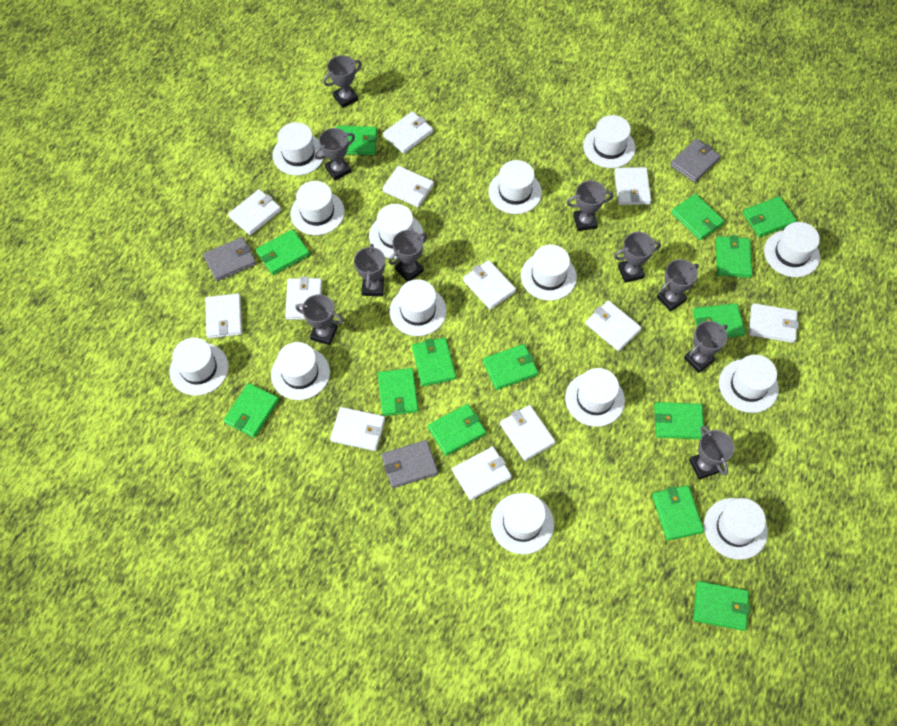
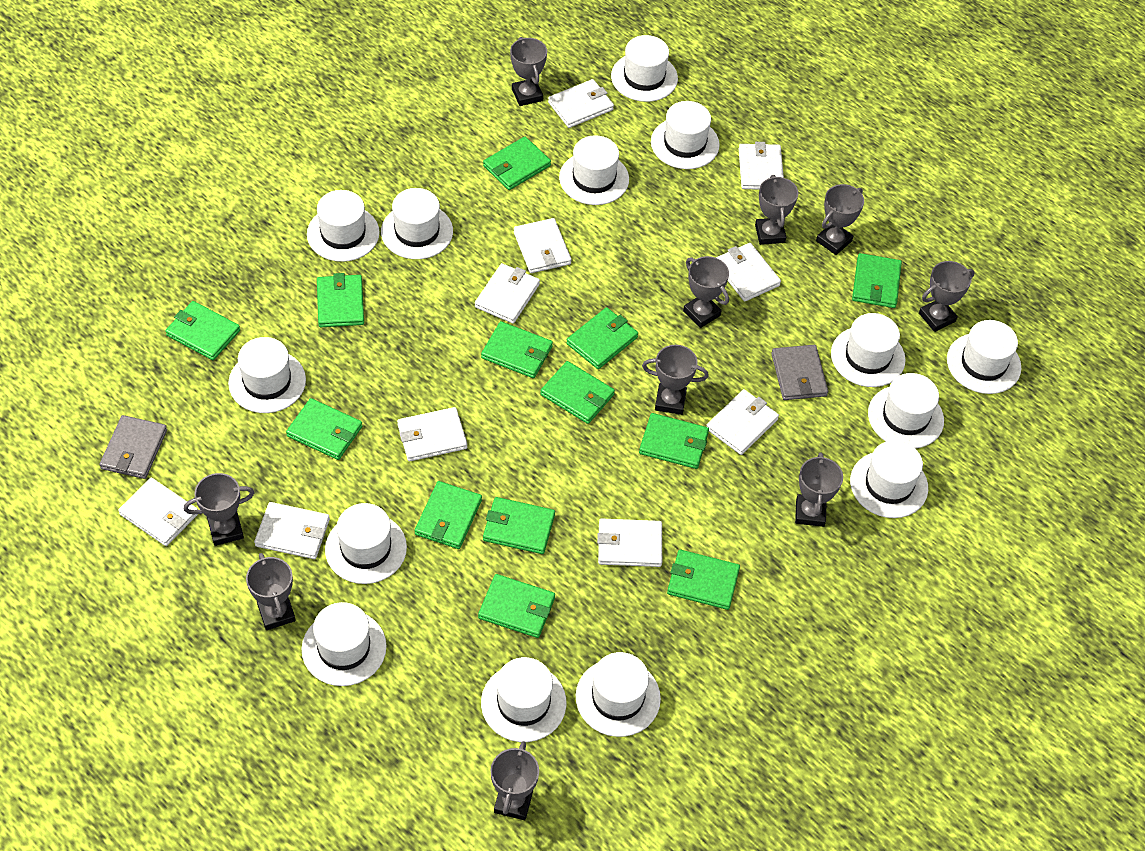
green wallet: 14 -> 13
grey wallet: 3 -> 2
white wallet: 12 -> 10

